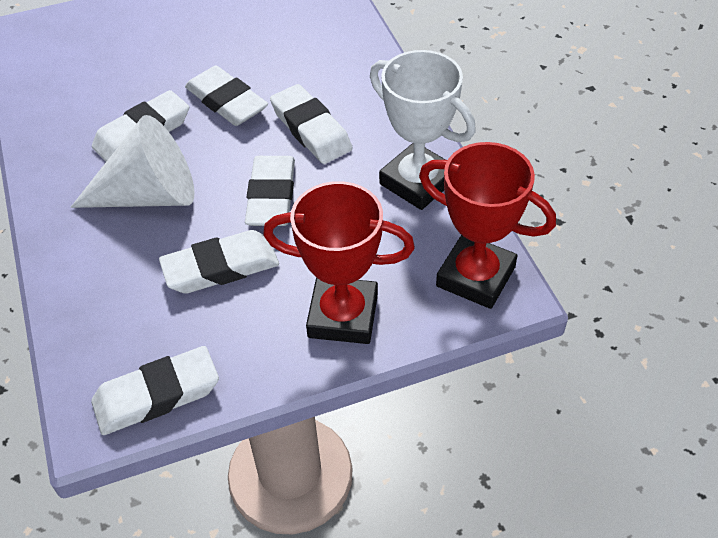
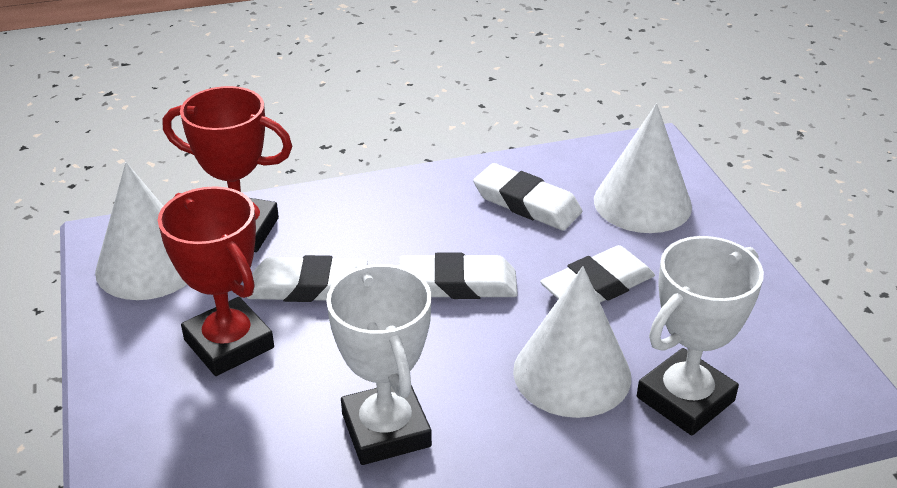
white cone: 1 -> 3
white eraser: 6 -> 4
white trophy: 1 -> 2

